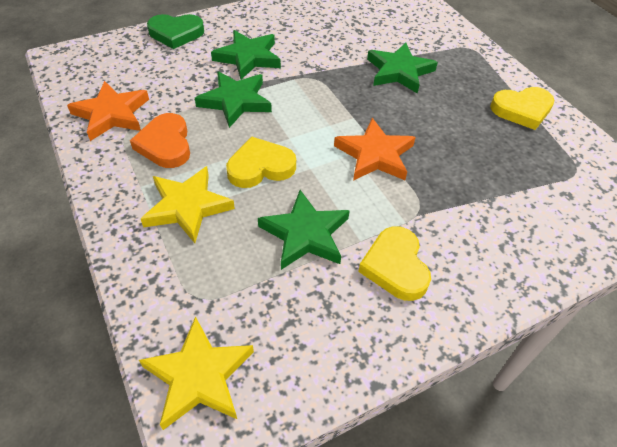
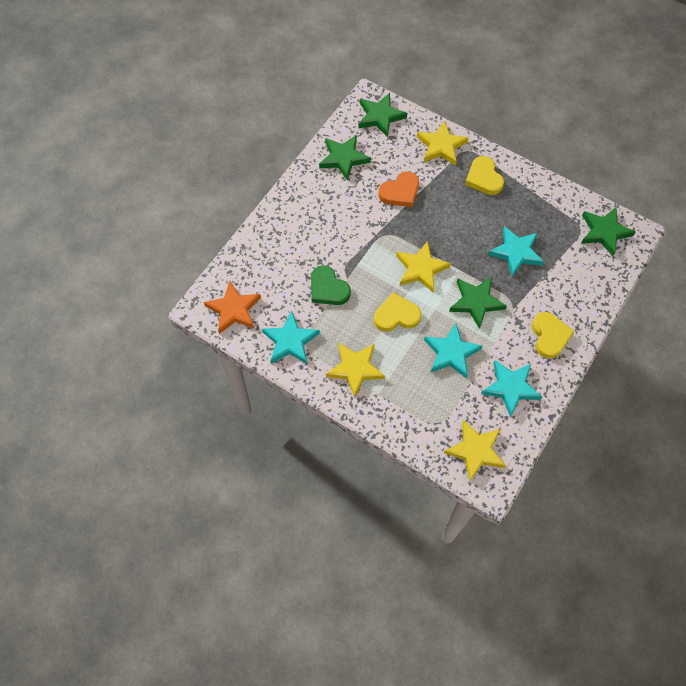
orange star: 2 -> 1
turquoise star: 0 -> 4
yellow star: 2 -> 4

